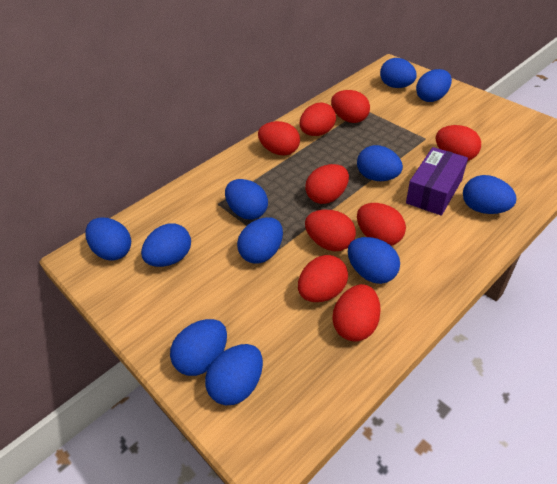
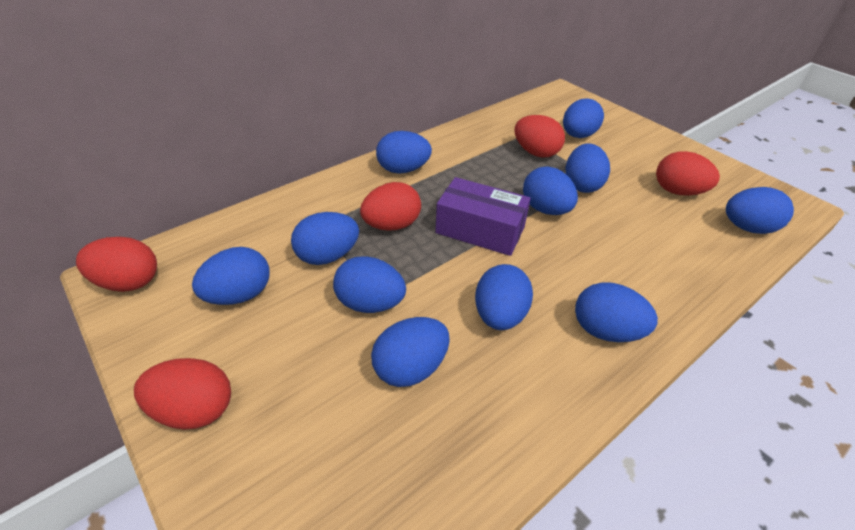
red egg: 9 -> 5

